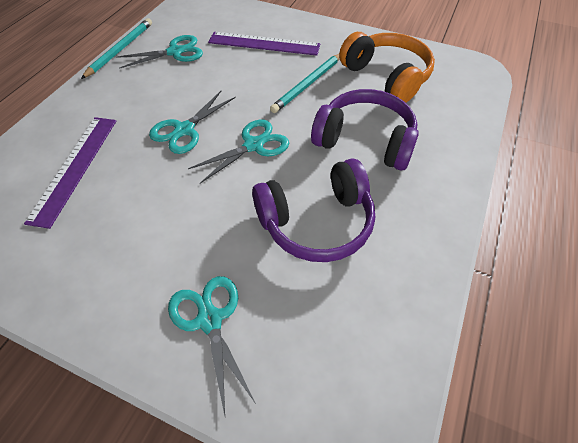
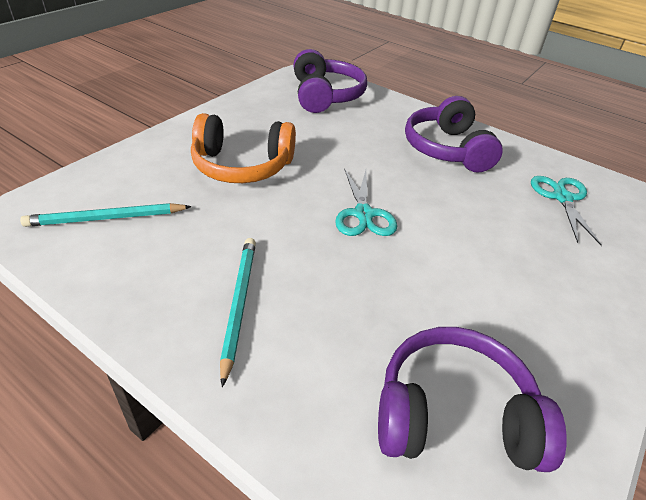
purple headphones: 2 -> 3
purple ruler: 2 -> 0
turquoise scissors: 4 -> 2

